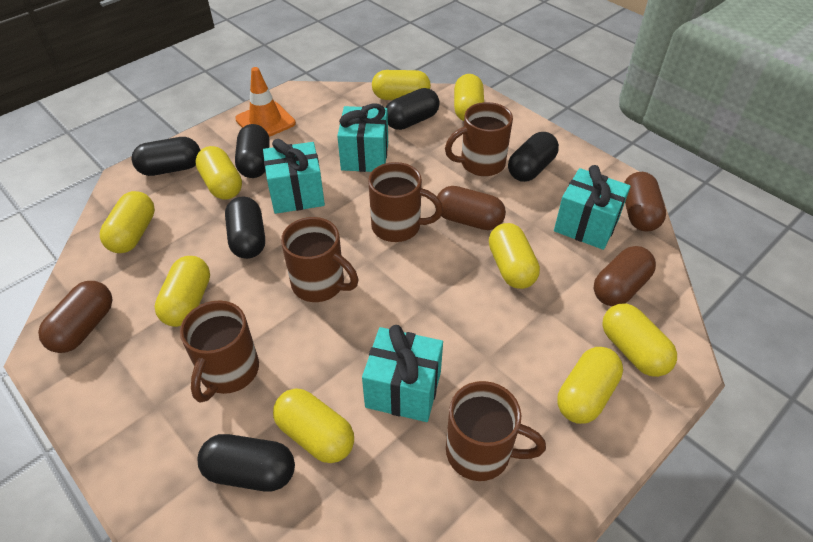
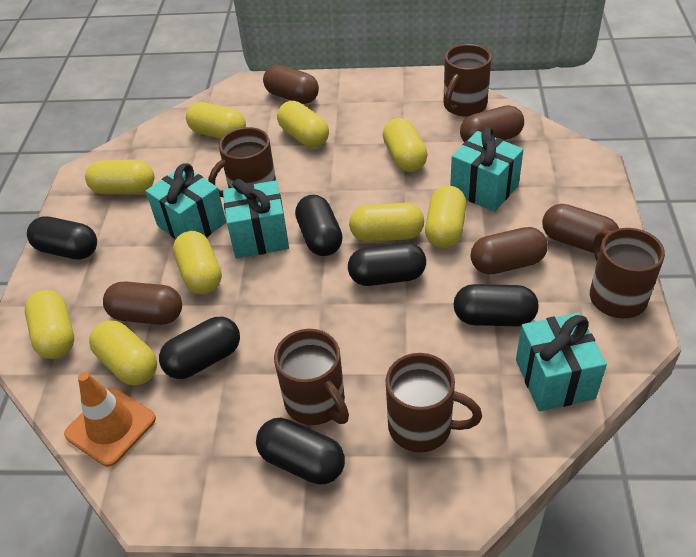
brown capsule: 4 -> 5

